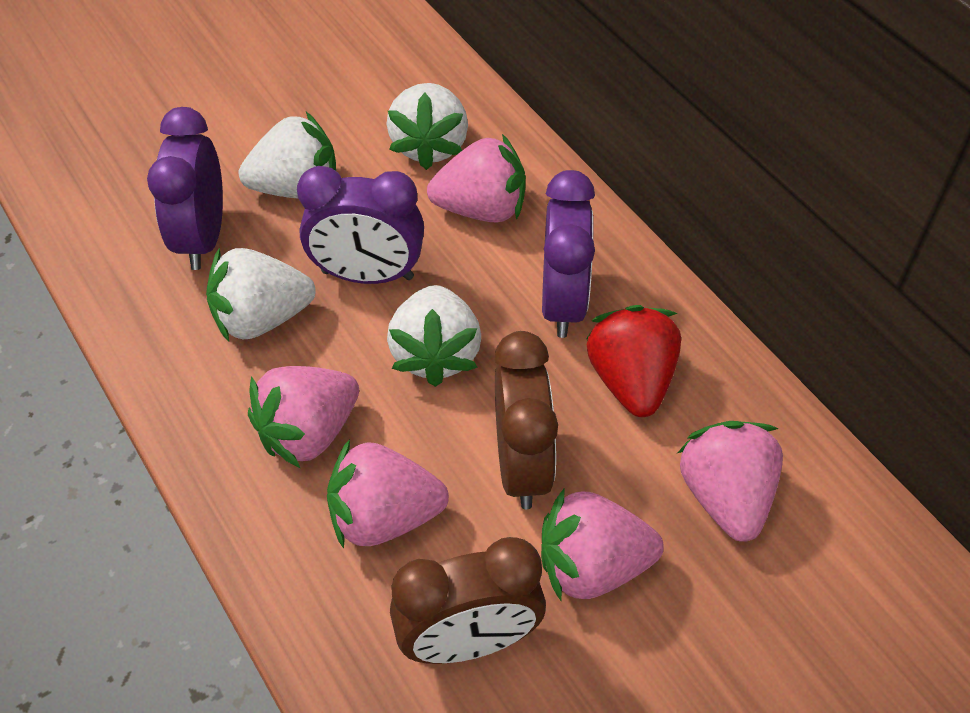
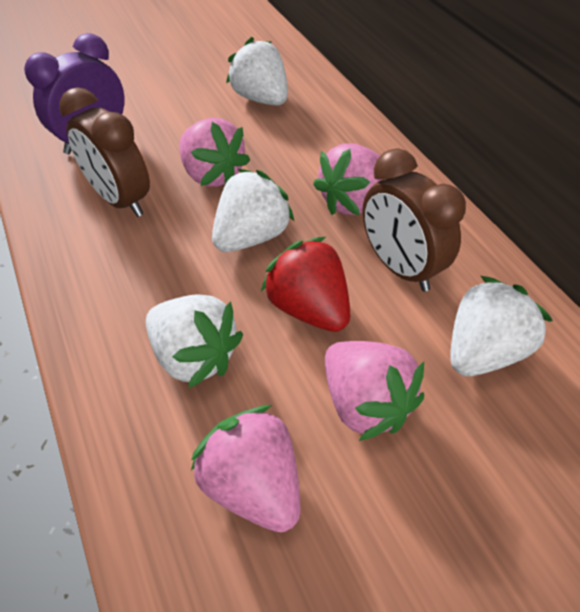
pink strawberry: 5 -> 4
purple clock: 3 -> 1

